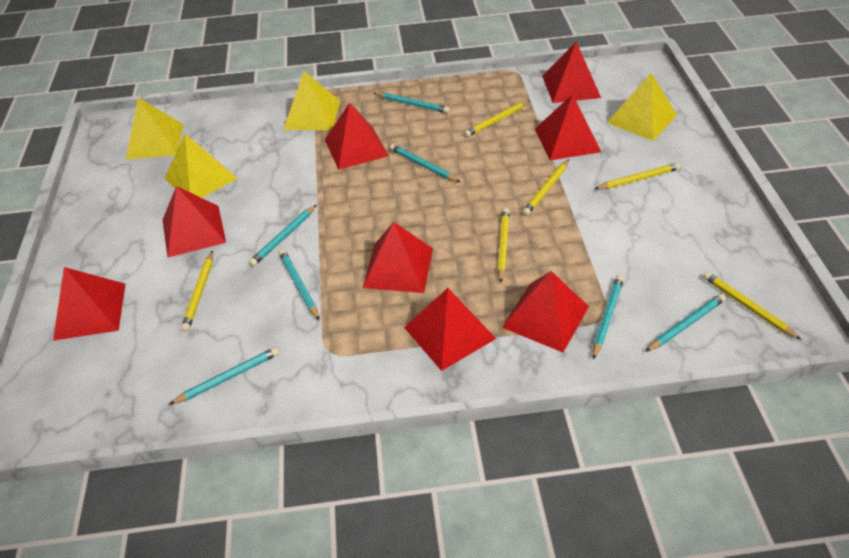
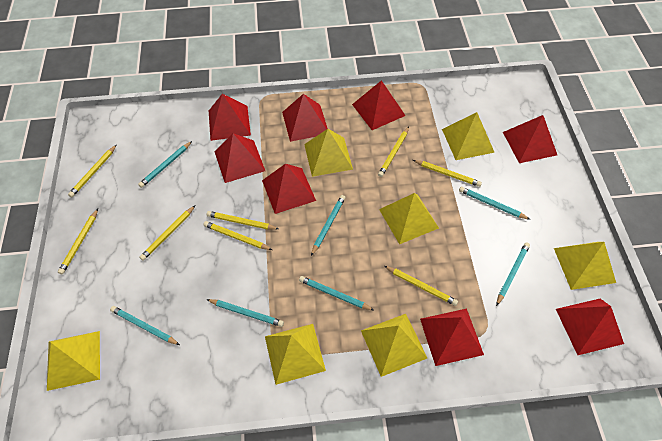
yellow pencil: 6 -> 8
yellow pyramid: 4 -> 7

